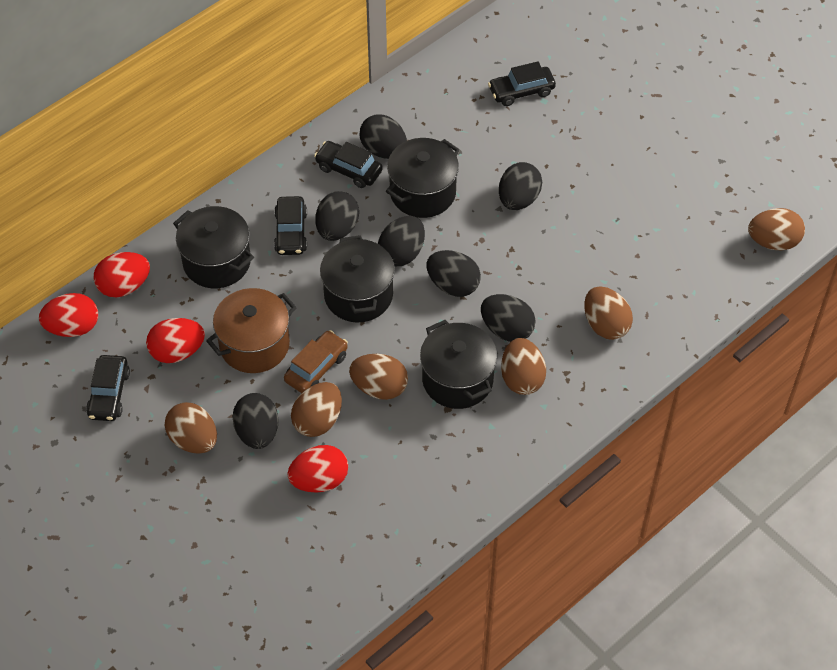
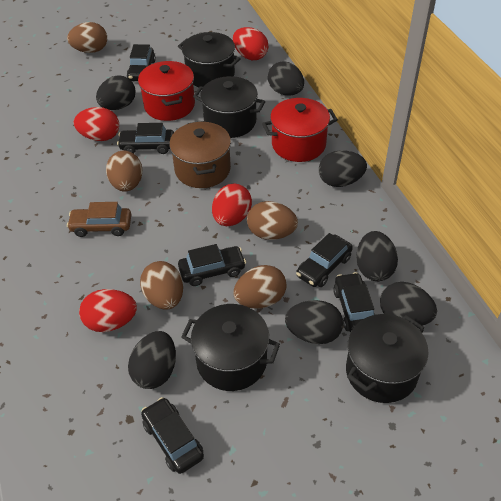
black car: 4 -> 6
brown egg: 6 -> 5
red pot: 0 -> 2

